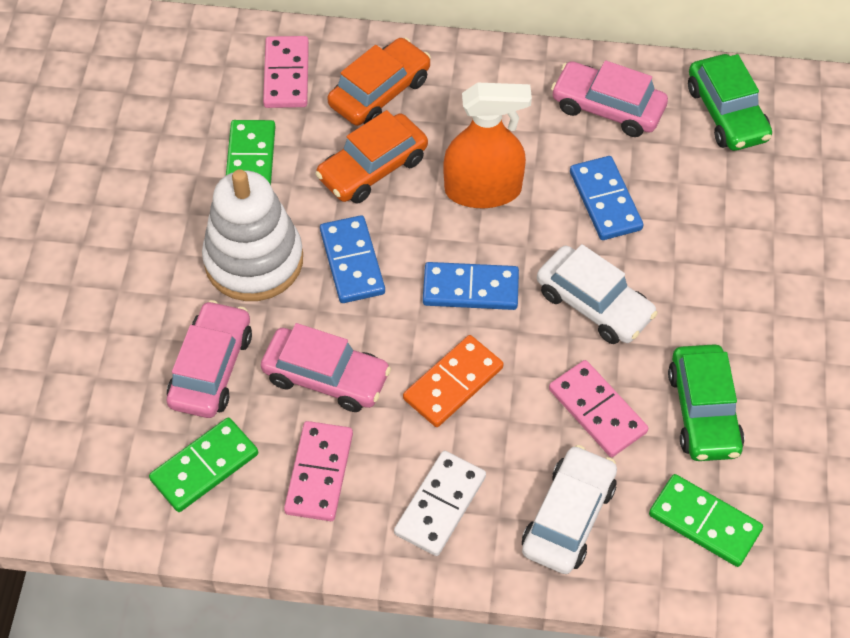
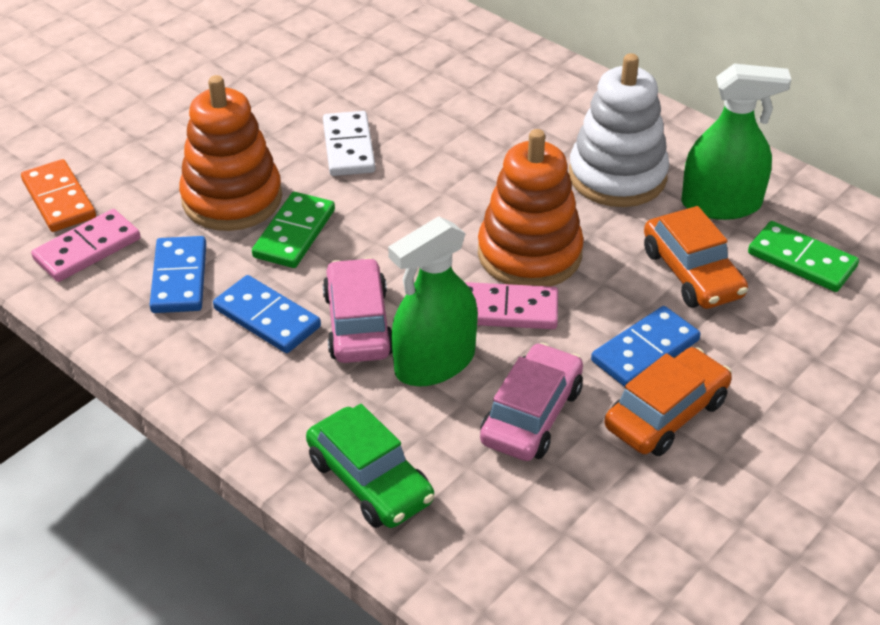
green car: 2 -> 1
green domino: 3 -> 2
green spray bottle: 0 -> 2
orange spray bottle: 1 -> 0
orange stacking toy: 0 -> 2
pink car: 3 -> 2
pink domino: 3 -> 2
white car: 2 -> 0

